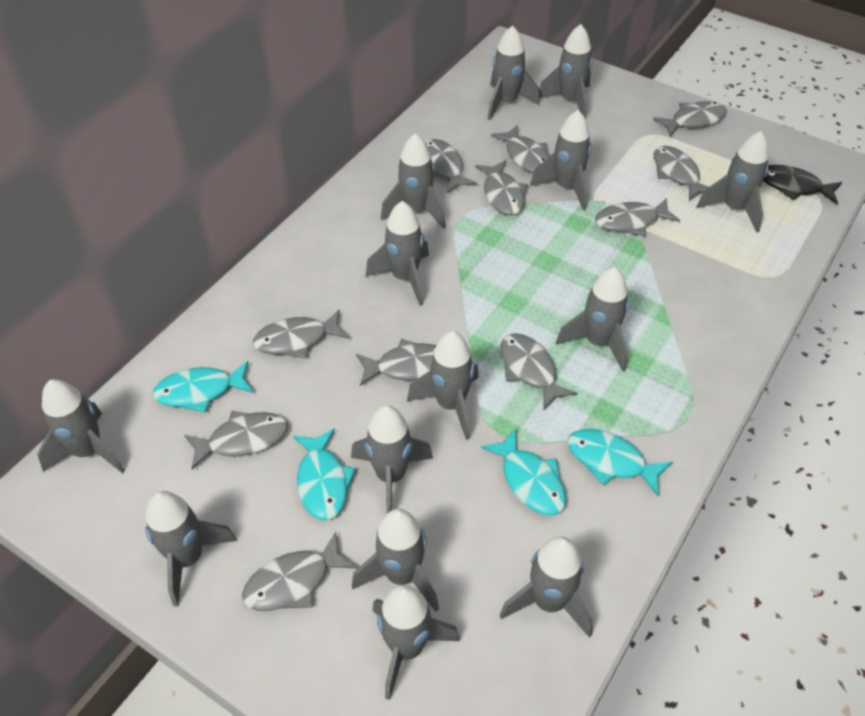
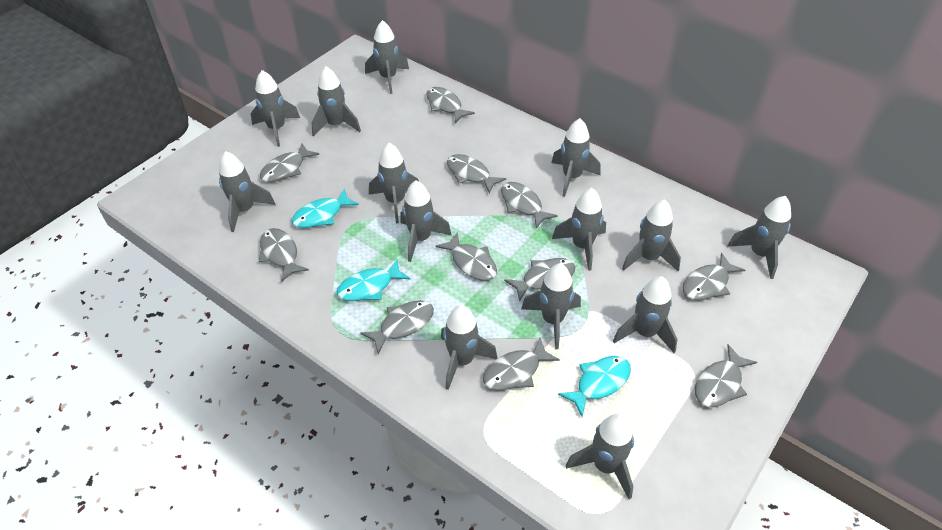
black fish: 1 -> 0
turquoise fish: 4 -> 3

